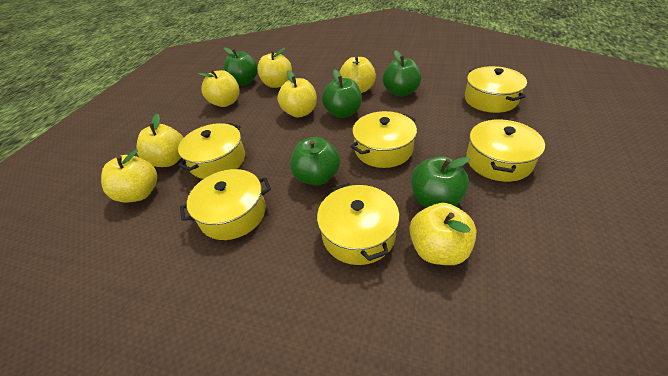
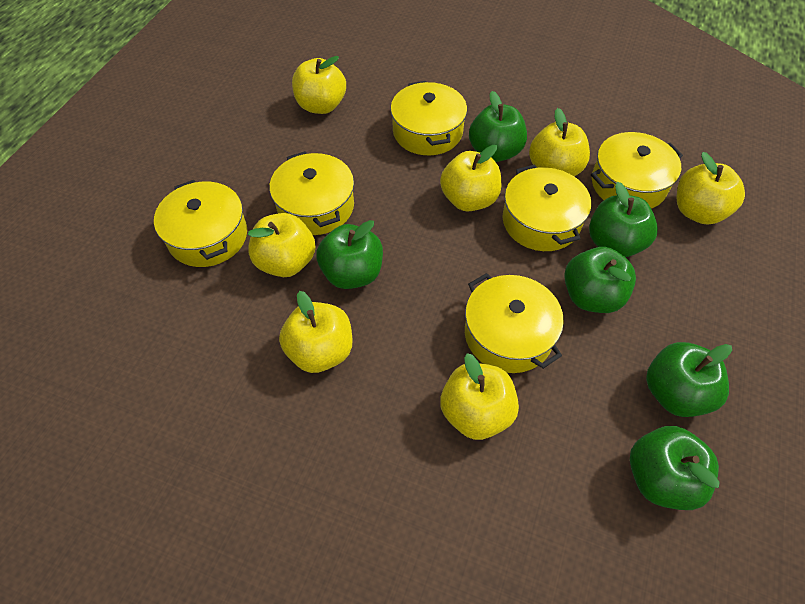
green apple: 5 -> 6

